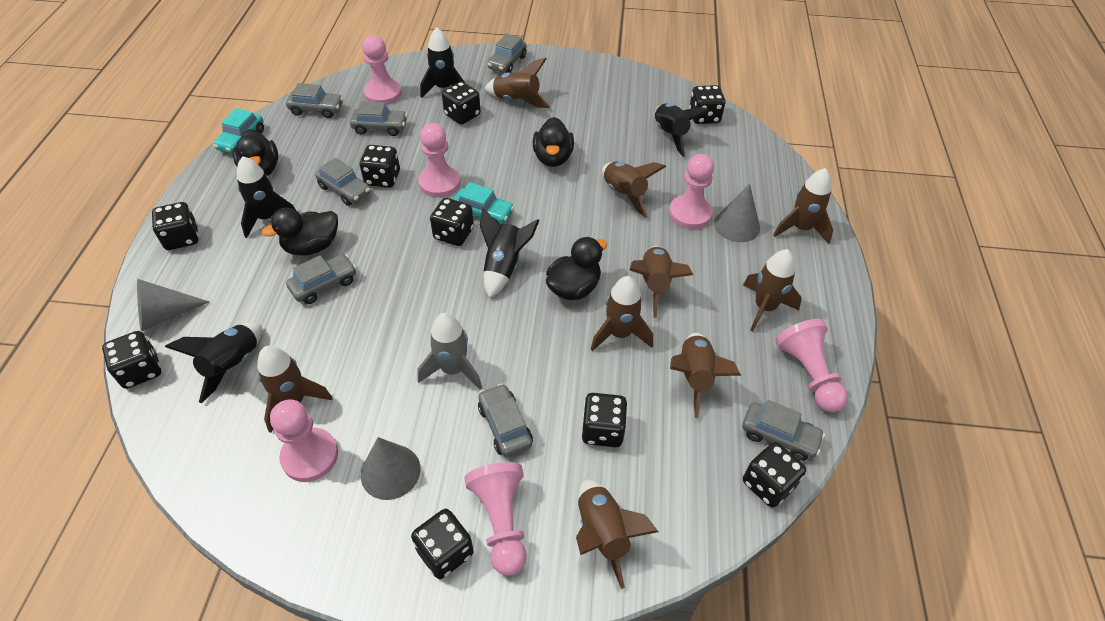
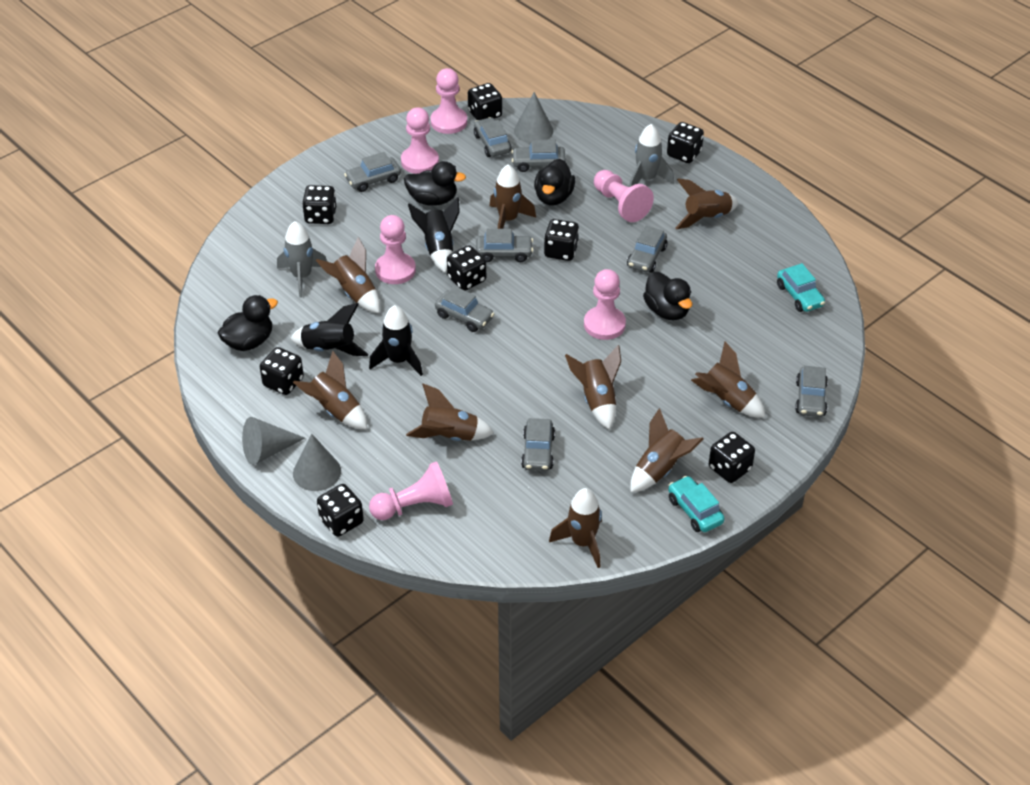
black dice: 9 -> 8
black rocket: 5 -> 3
grey car: 7 -> 8
grey rocket: 1 -> 2

